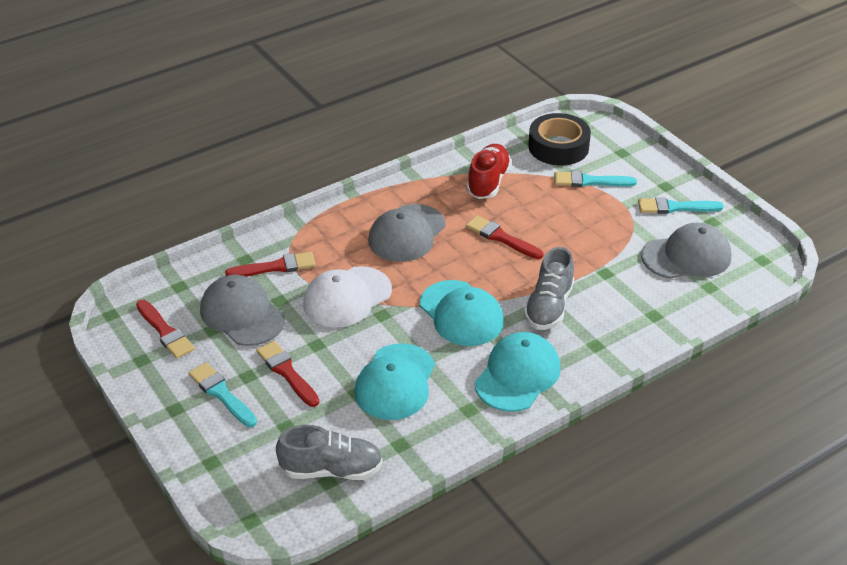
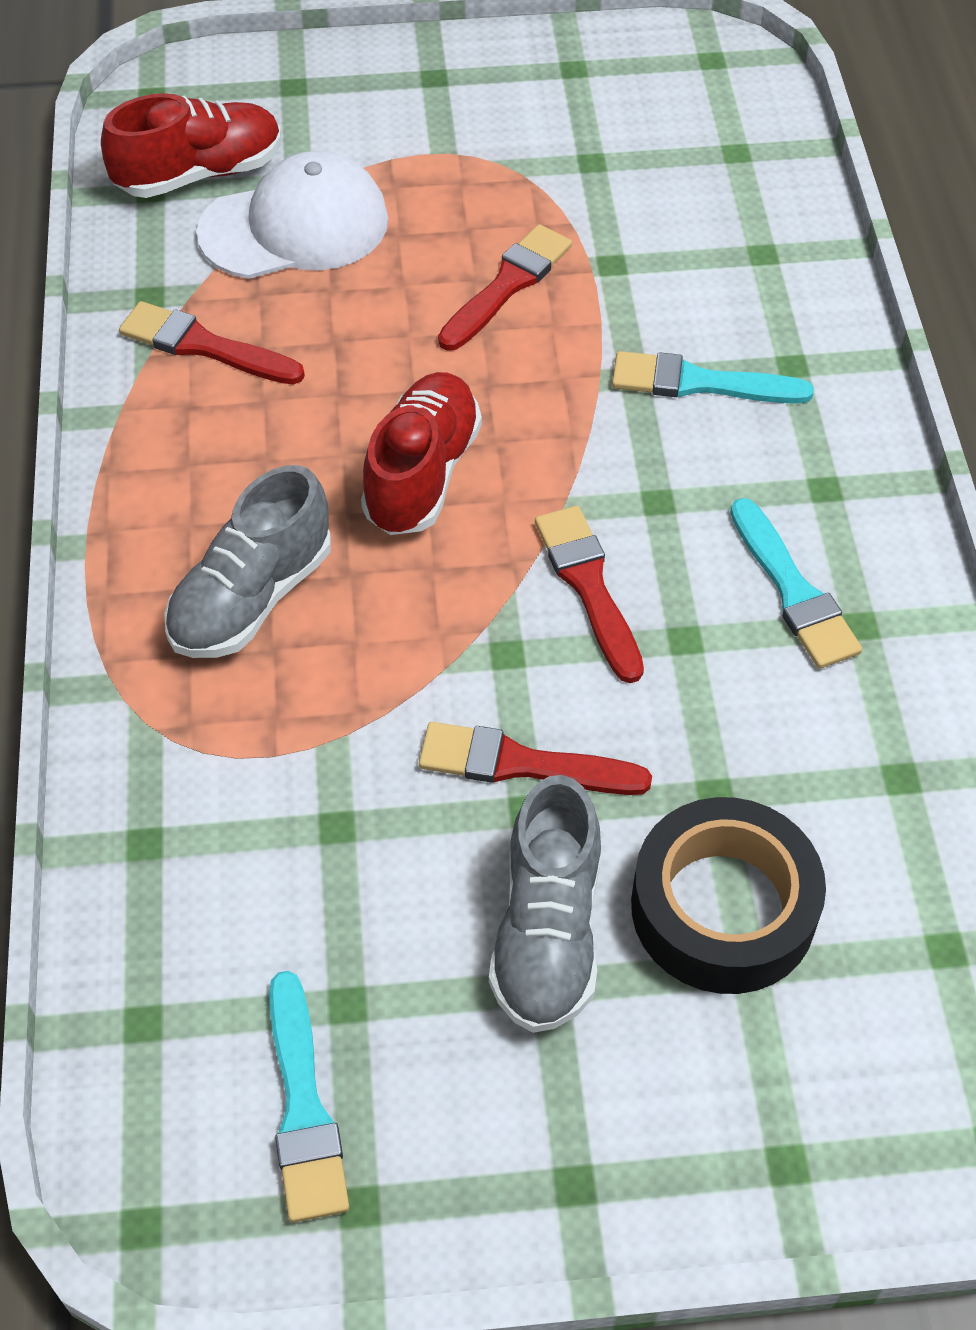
grey cap: 3 -> 0
red shoe: 1 -> 2
turquoise cap: 3 -> 0

